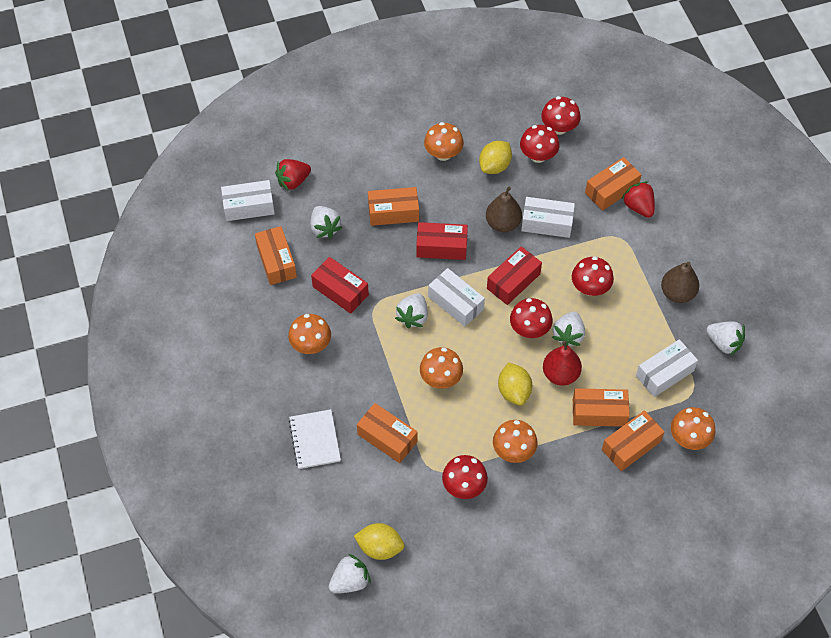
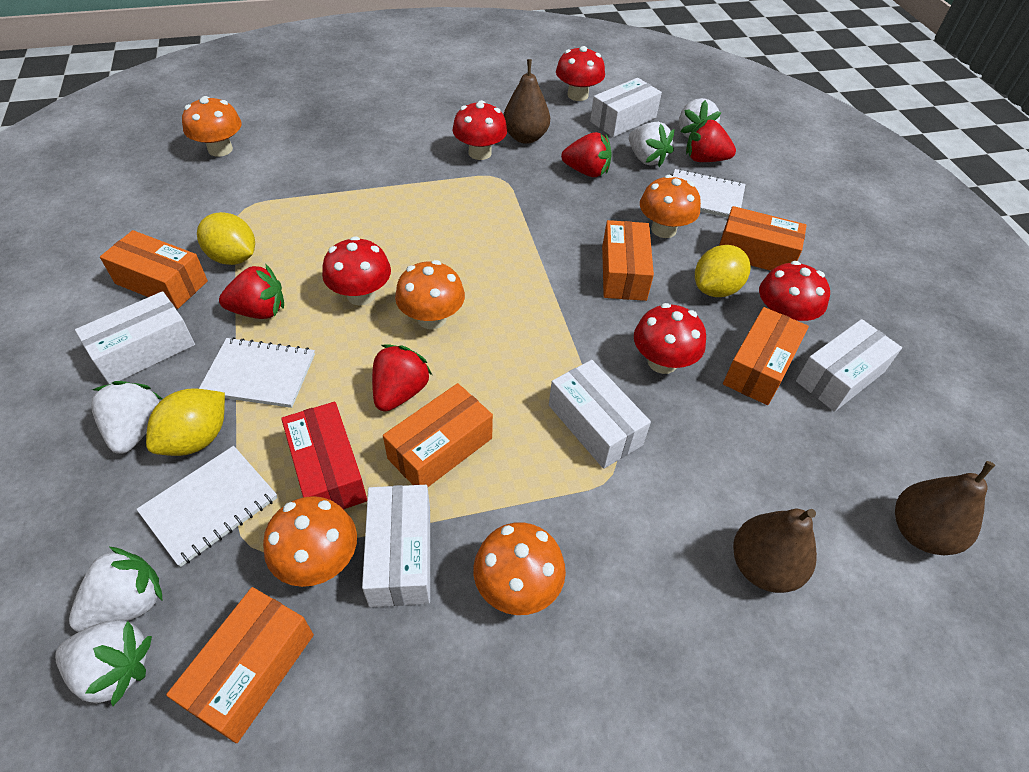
brown pear: 2 -> 3
red box: 3 -> 1
red pear: 1 -> 0
red strawberry: 2 -> 4
white box: 4 -> 5
white notebook: 1 -> 3

